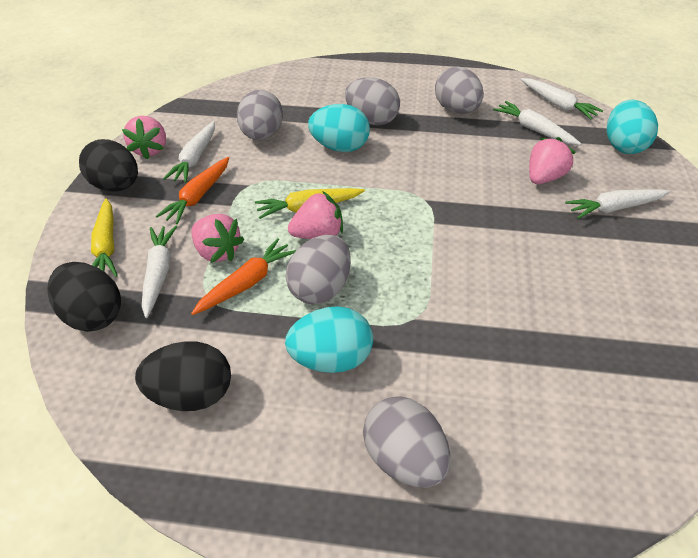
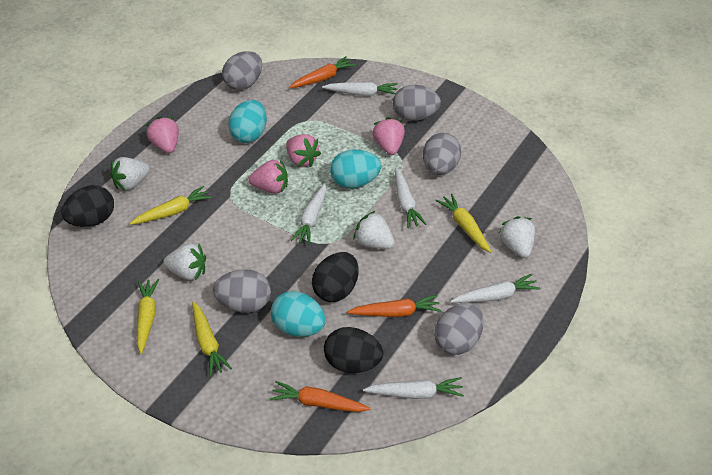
orange carrot: 2 -> 3
white strawberry: 0 -> 4
yellow carrot: 2 -> 4

